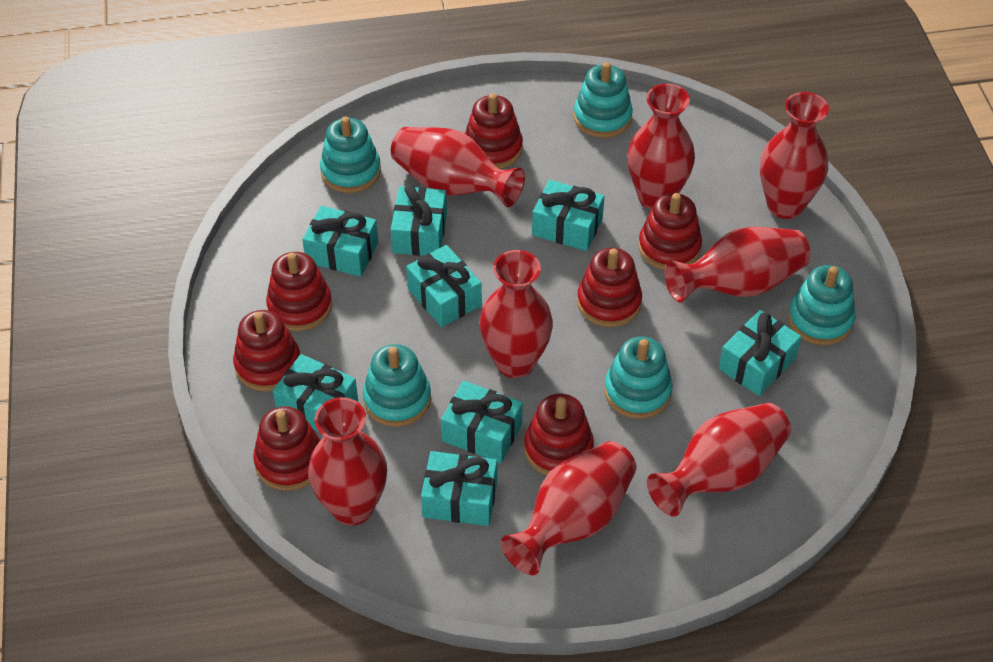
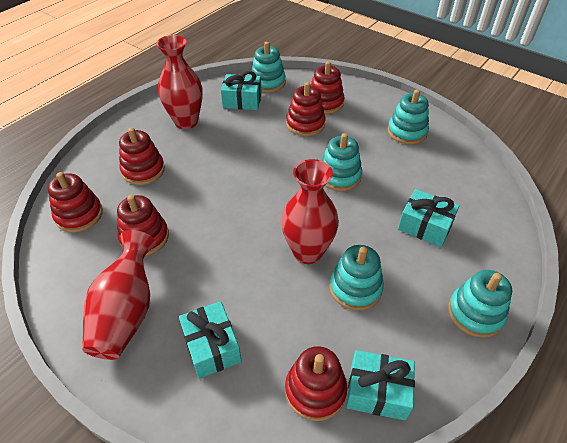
red stacking toy: 7 -> 6
red vase: 8 -> 3
turquoise gift: 8 -> 4

